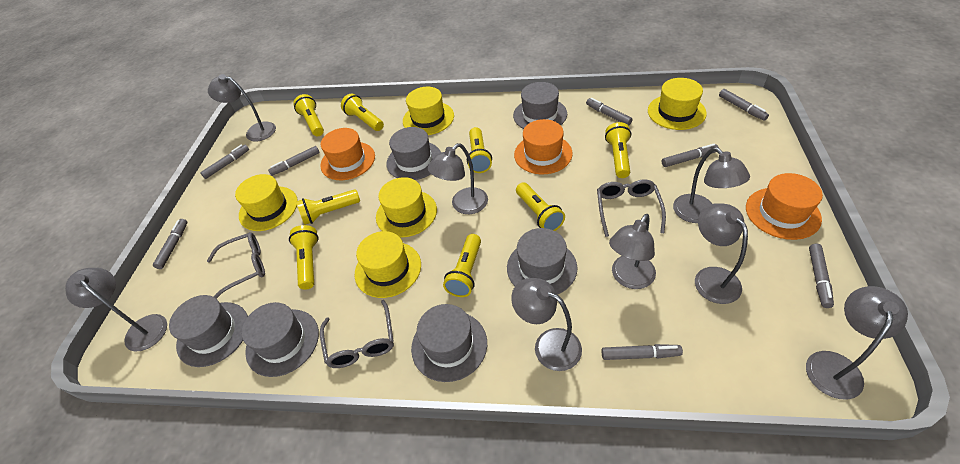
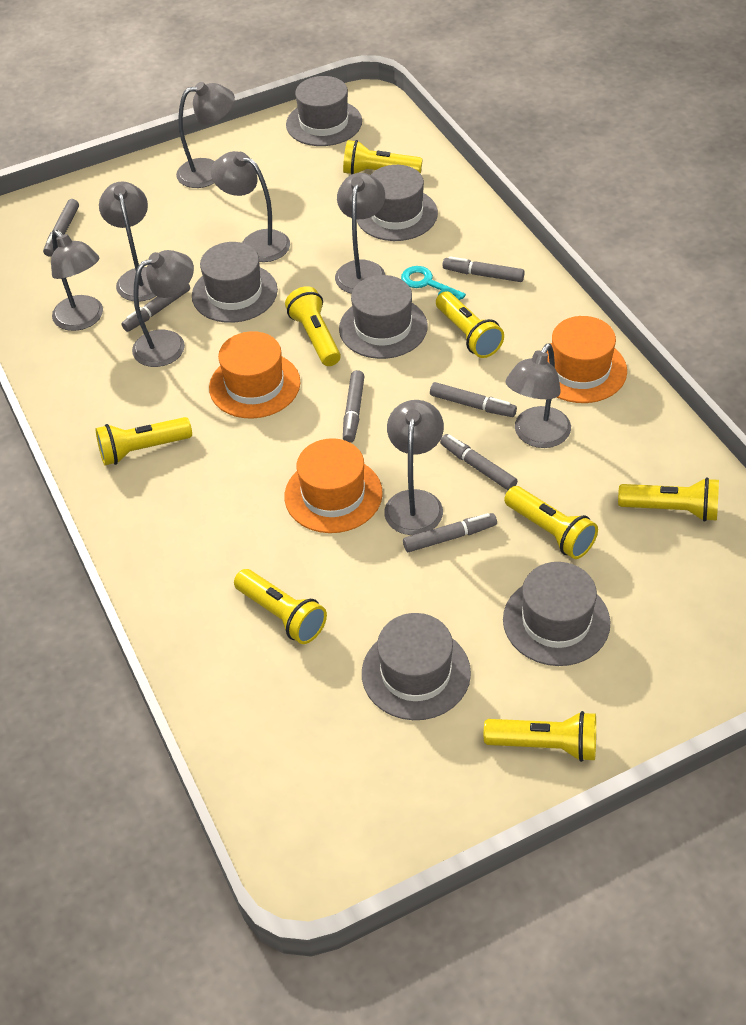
grey glasses: 3 -> 0
grey marker: 8 -> 7
turquoise key: 0 -> 1
yellow hat: 5 -> 0

